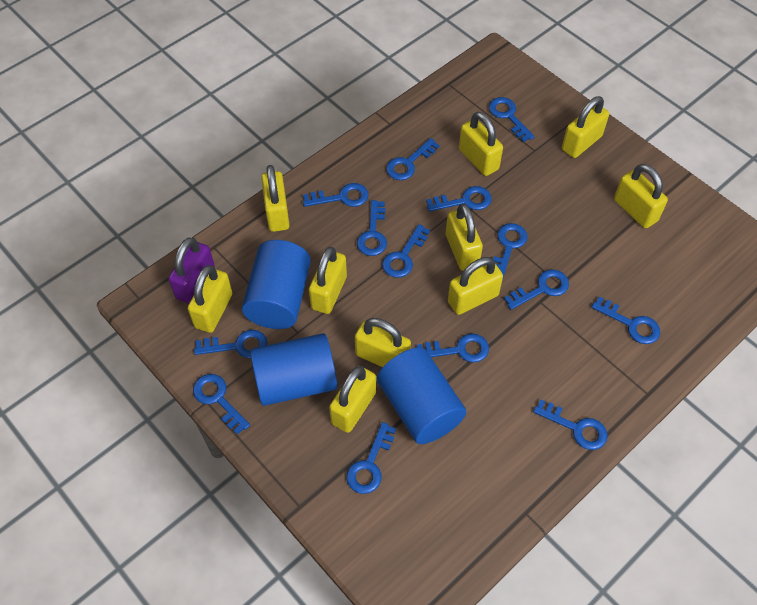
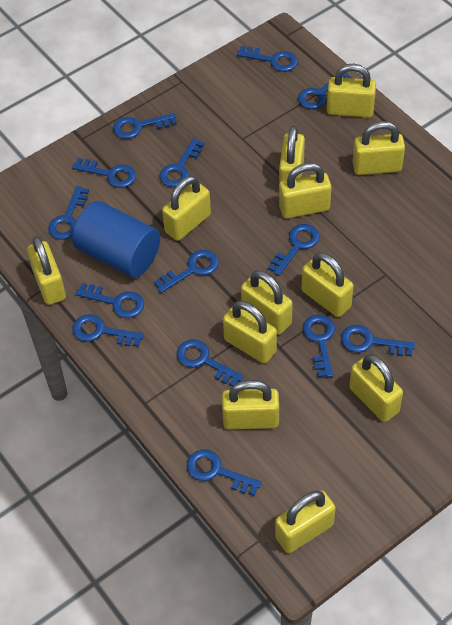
blue cylinder: 3 -> 1
purple padlock: 1 -> 0
yellow padlock: 10 -> 12

